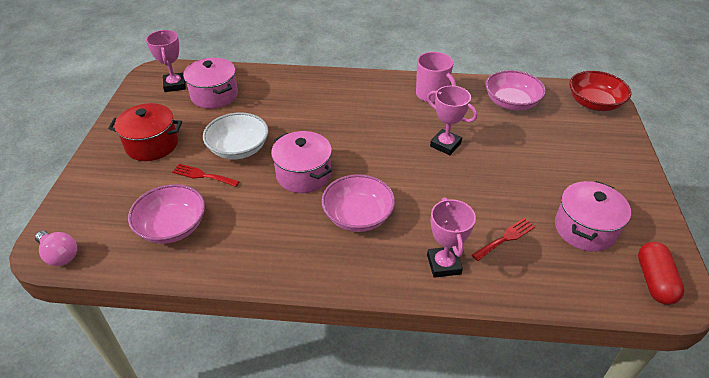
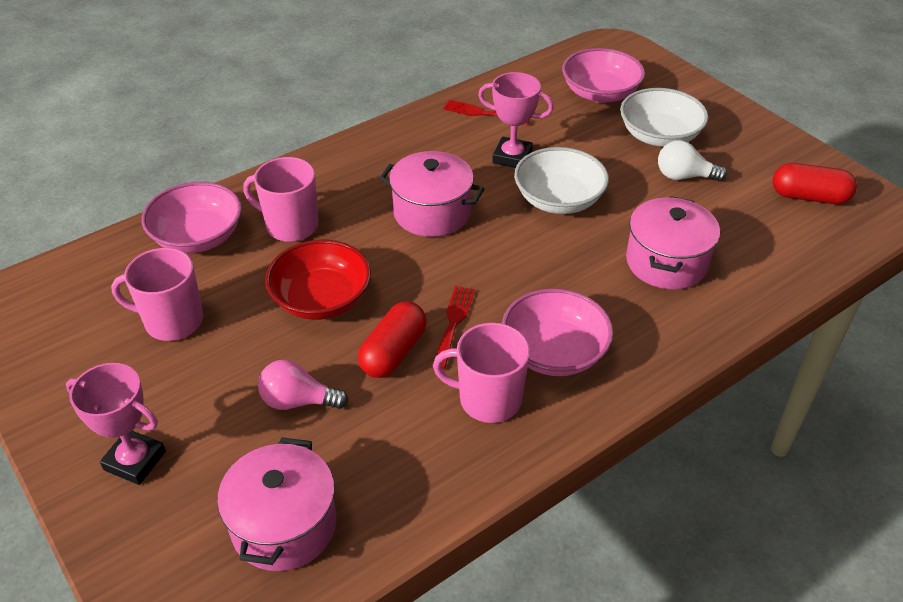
pink mug: 1 -> 3
pink trophy: 3 -> 2
red capsule: 1 -> 2
red pot: 1 -> 0
white bowl: 1 -> 2
white light bulb: 0 -> 1

